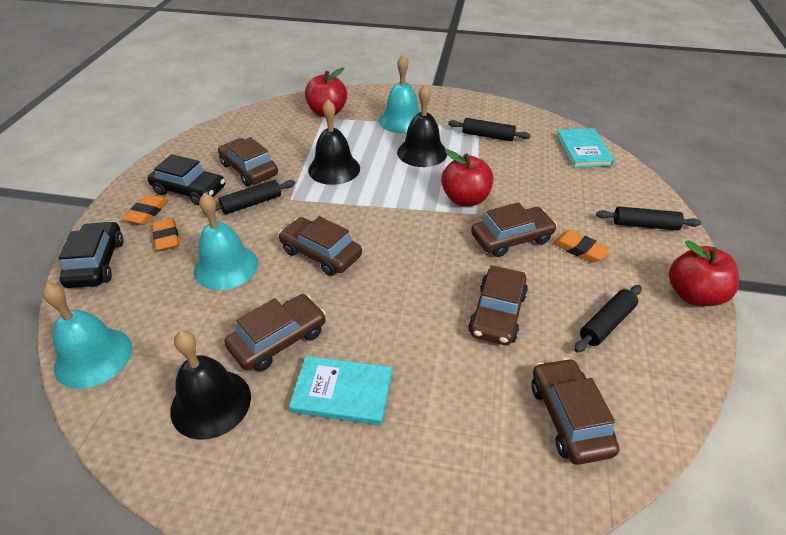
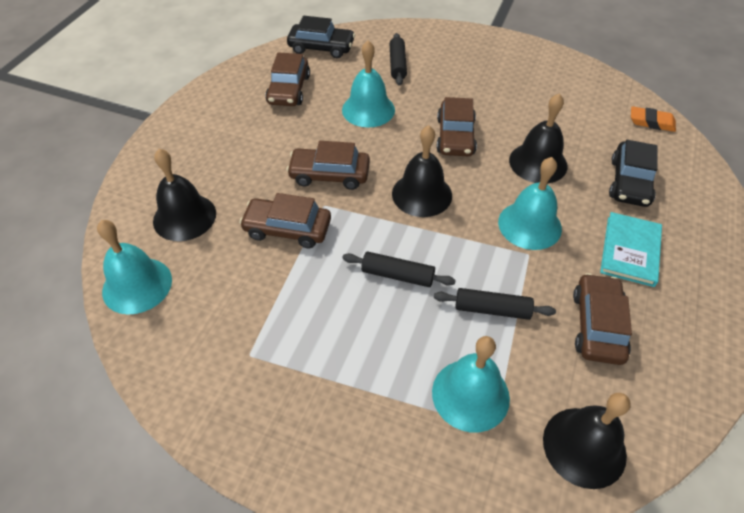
black bell: 3 -> 4
black rolling pin: 4 -> 3
brown car: 6 -> 5
orange eraser: 3 -> 1
red apple: 3 -> 0
turquoise bell: 3 -> 4
turquoise book: 2 -> 1

